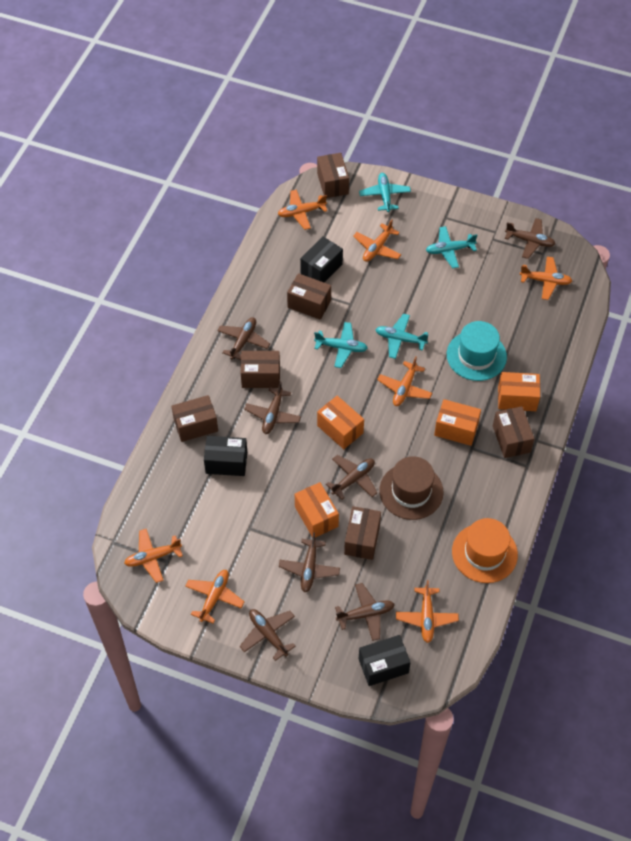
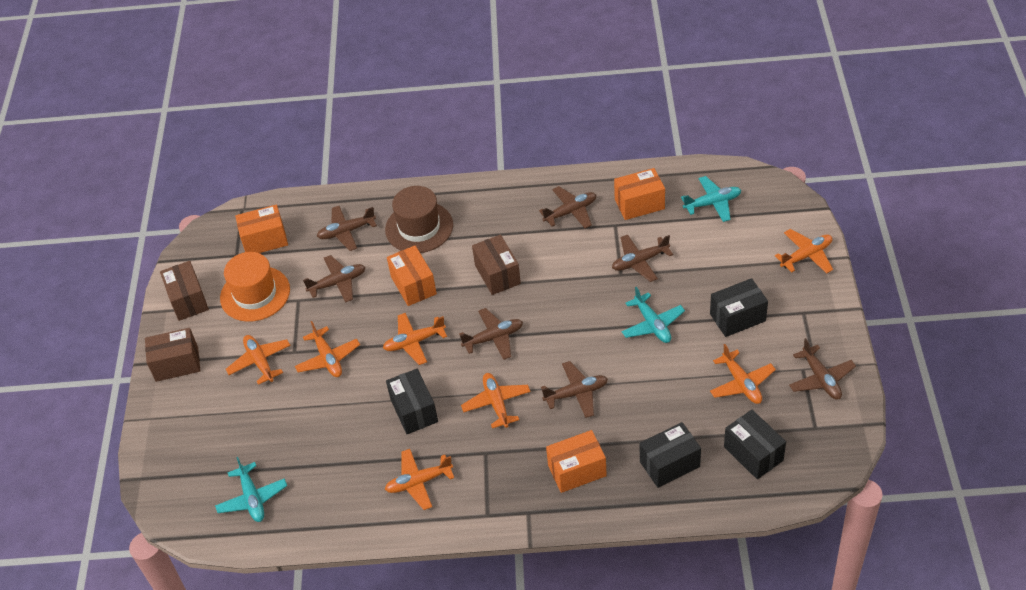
black box: 3 -> 4
brown box: 6 -> 3
turquoise hat: 1 -> 0
turquoise plane: 4 -> 3

